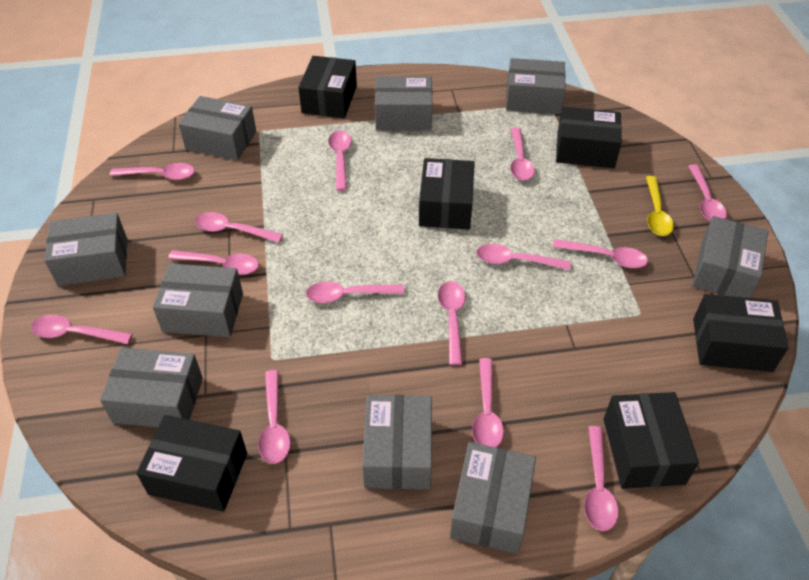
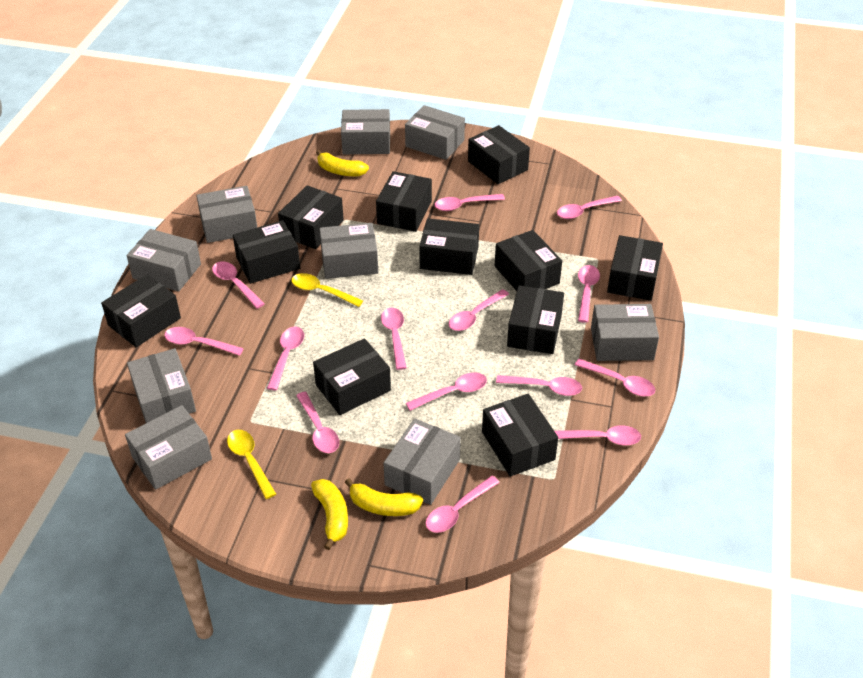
black box: 6 -> 11
yellow banana: 0 -> 3
yellow spoon: 1 -> 2

